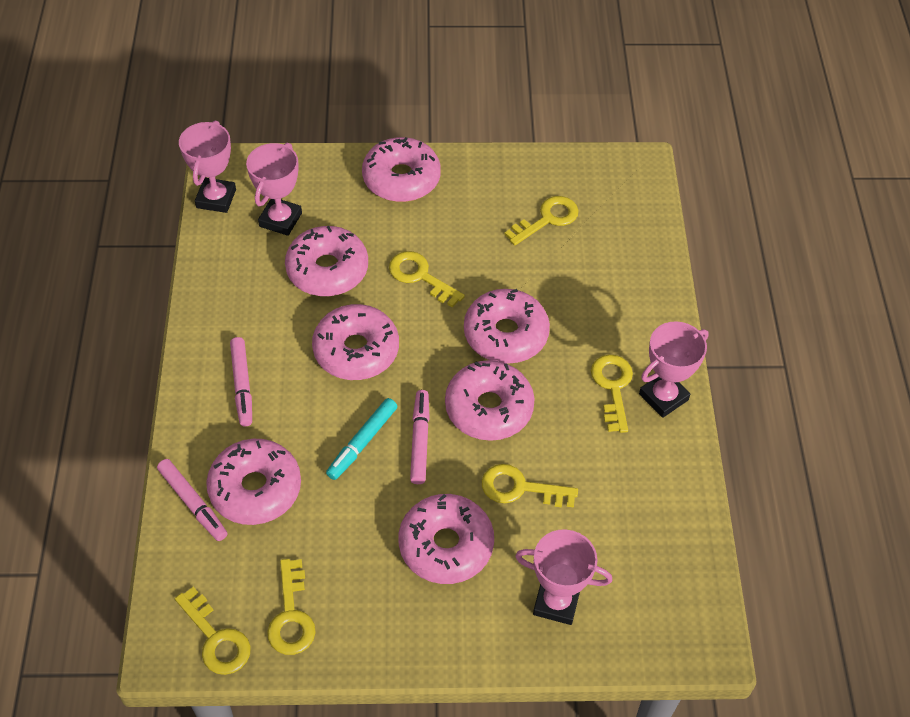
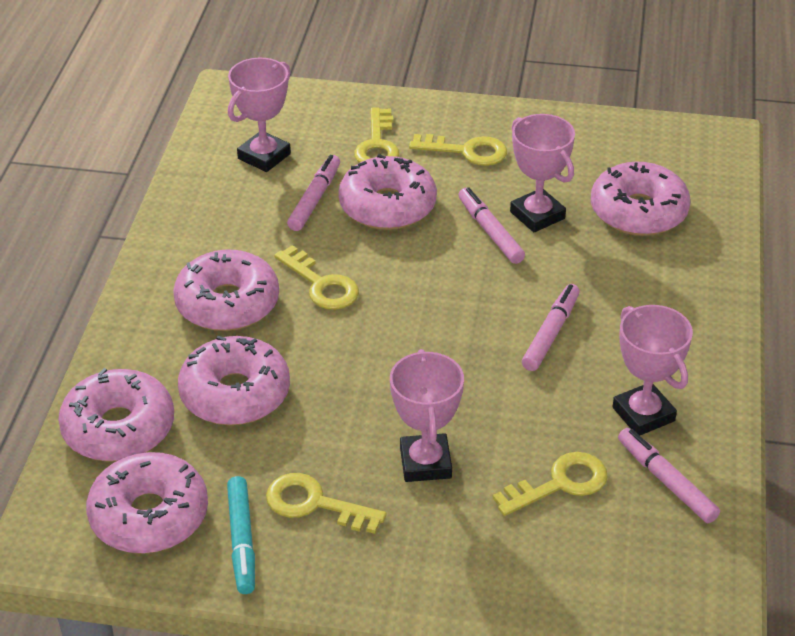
pink donut: 7 -> 6
pink marker: 3 -> 4
yellow key: 6 -> 5

